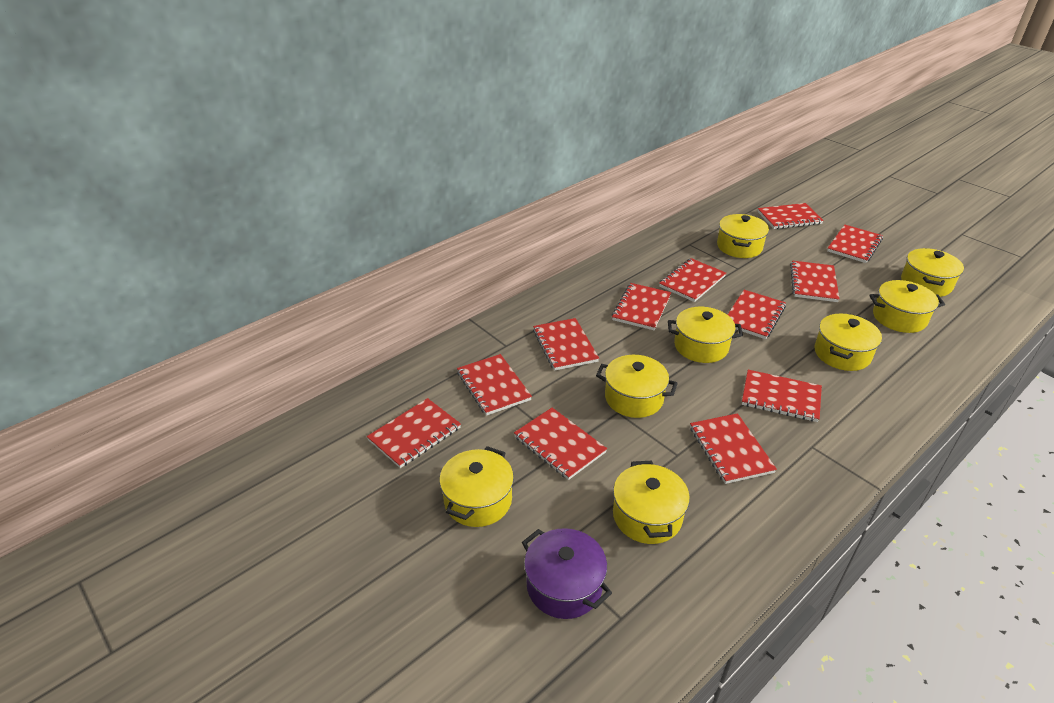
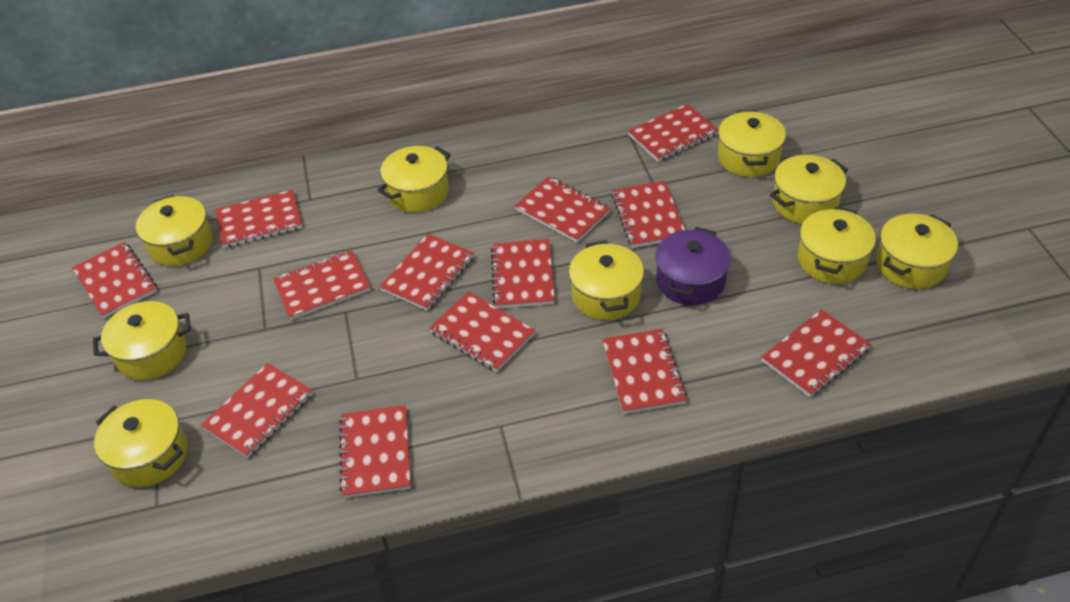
red notebook: 12 -> 13
yellow pot: 8 -> 9

